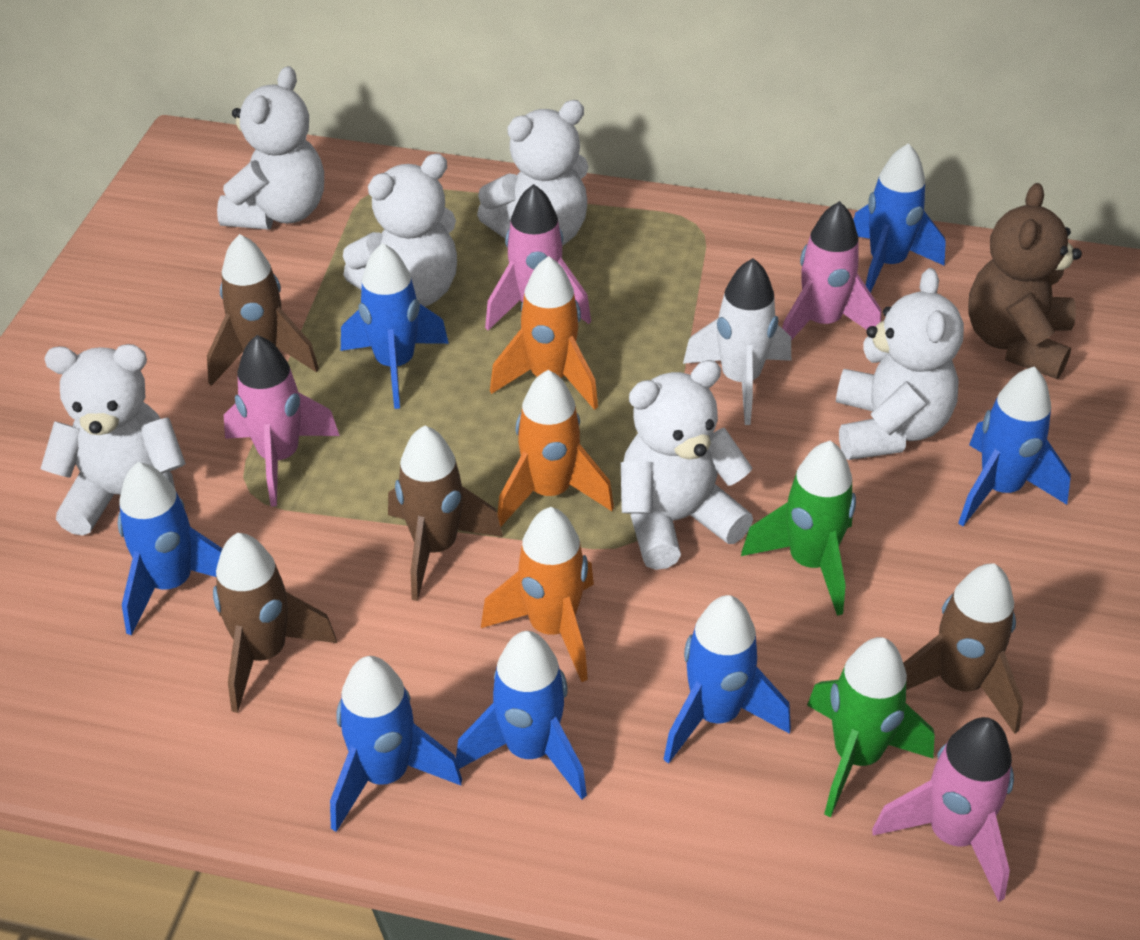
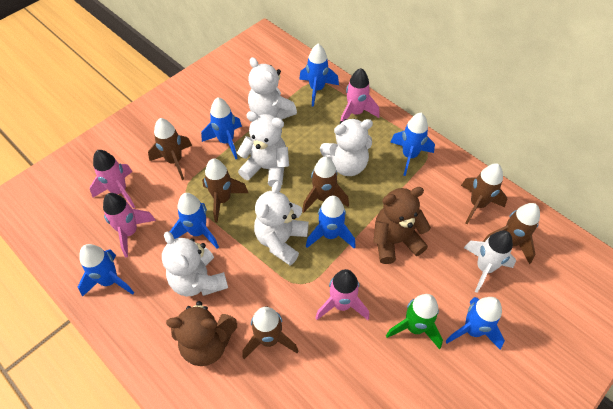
brown rocket: 4 -> 6
brown teddy bear: 1 -> 2
green rocket: 2 -> 1
orange rocket: 3 -> 0
white teddy bear: 6 -> 5

